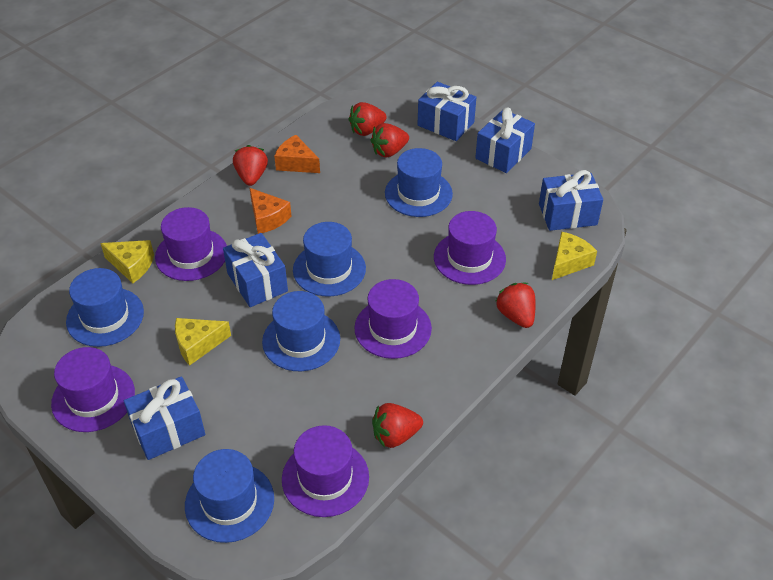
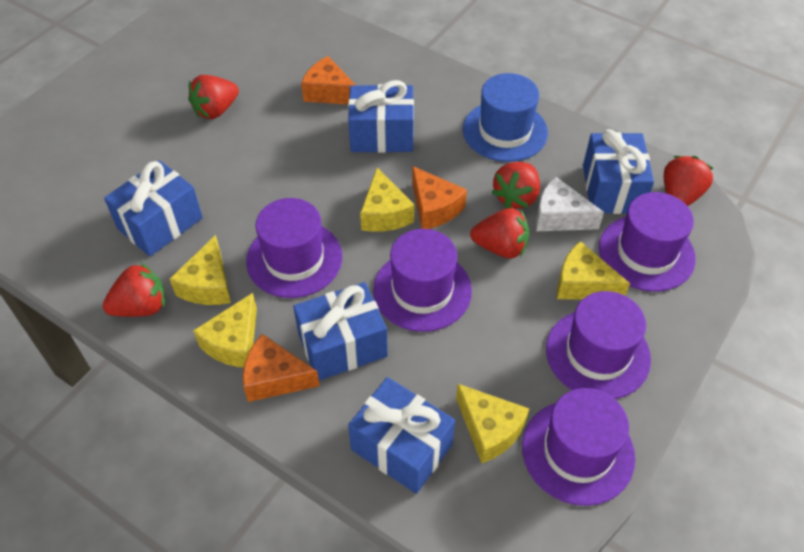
blue hat: 5 -> 1
orange cheese: 2 -> 3
white cheese: 0 -> 1
yellow cheese: 3 -> 5

